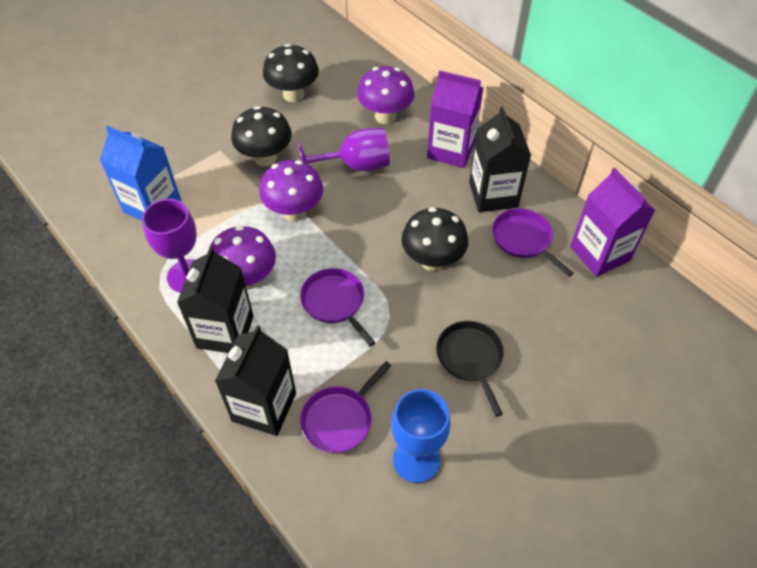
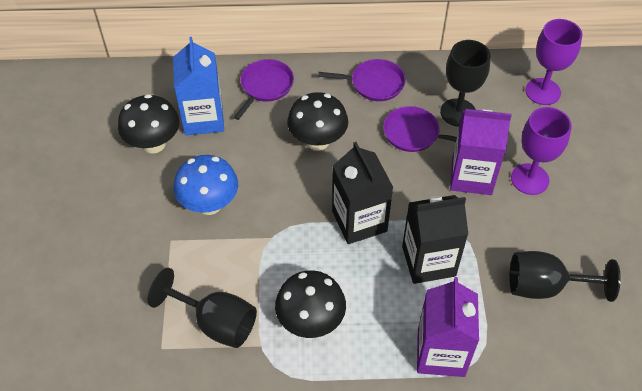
black carton: 3 -> 2
black goblet: 0 -> 3
black pan: 1 -> 0
blue goblet: 1 -> 0
blue mushroom: 0 -> 1
purple mushroom: 3 -> 0

